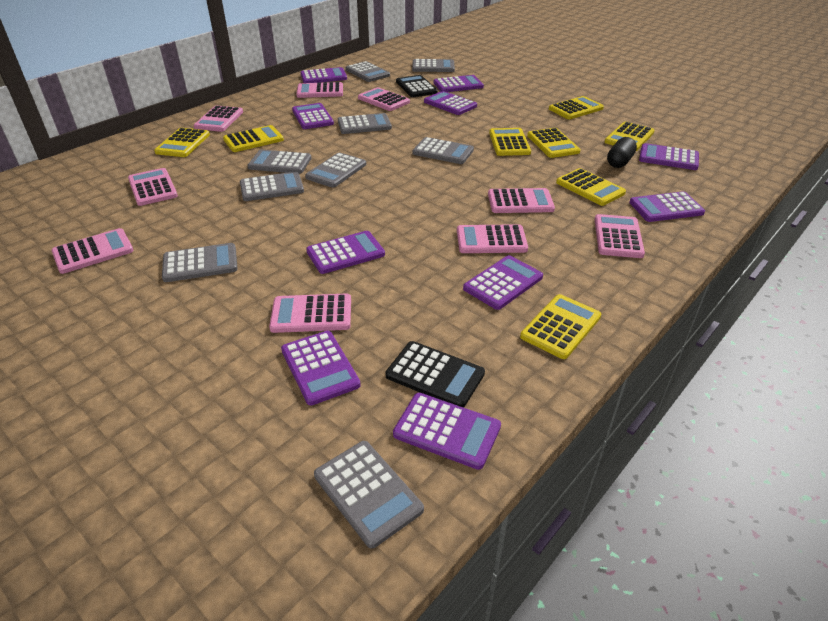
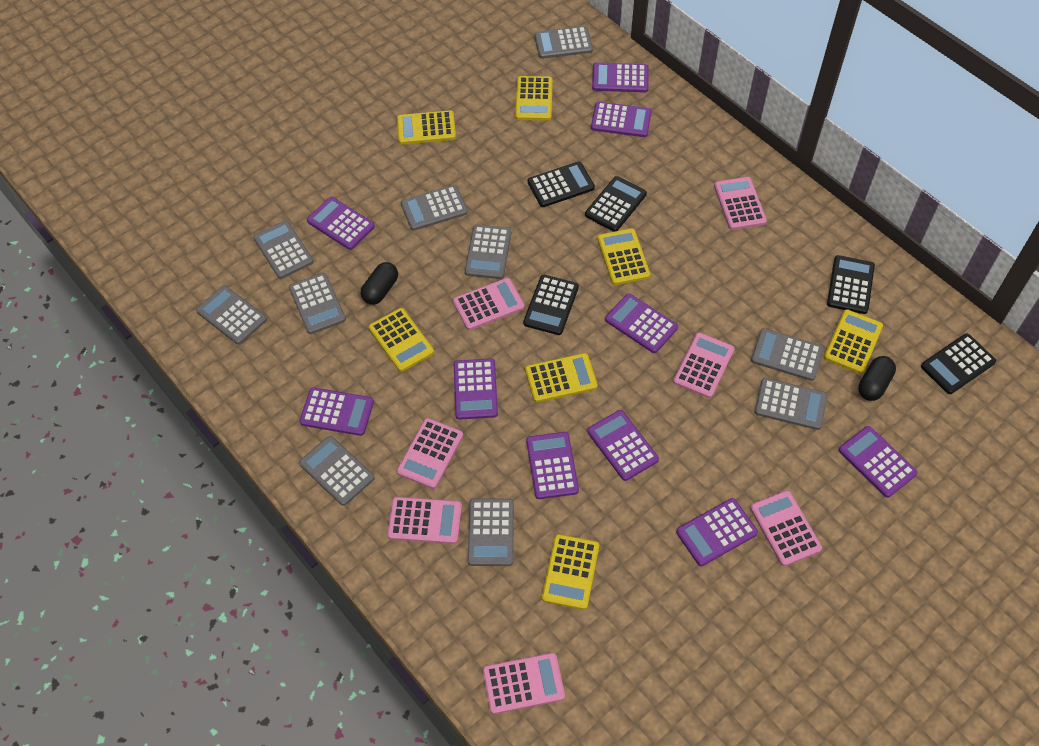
black calculator: 2 -> 5
black capsule: 1 -> 2
grey calculator: 9 -> 10
pink calculator: 9 -> 7
yellow calculator: 8 -> 7

